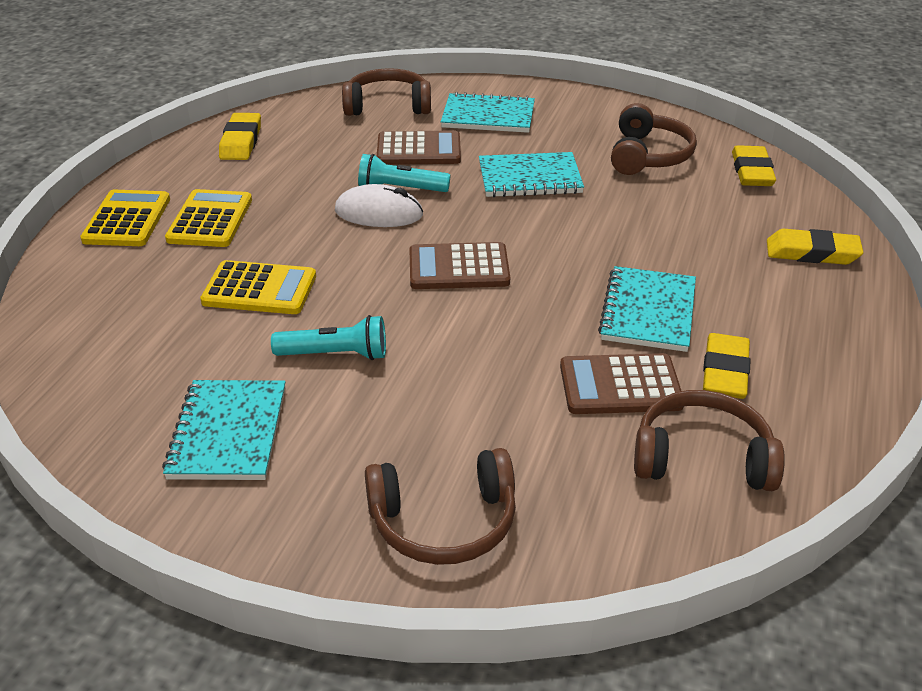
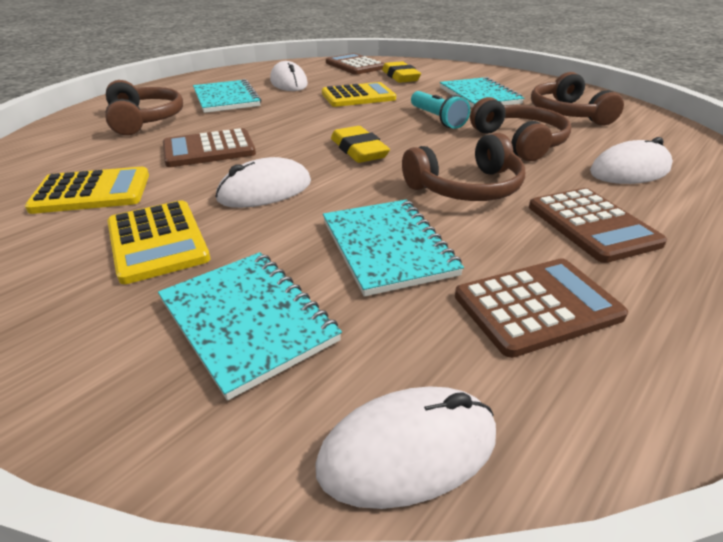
brown calculator: 3 -> 4
turquoise flashlight: 2 -> 1
white mouse: 1 -> 4
yellow eraser: 4 -> 2

